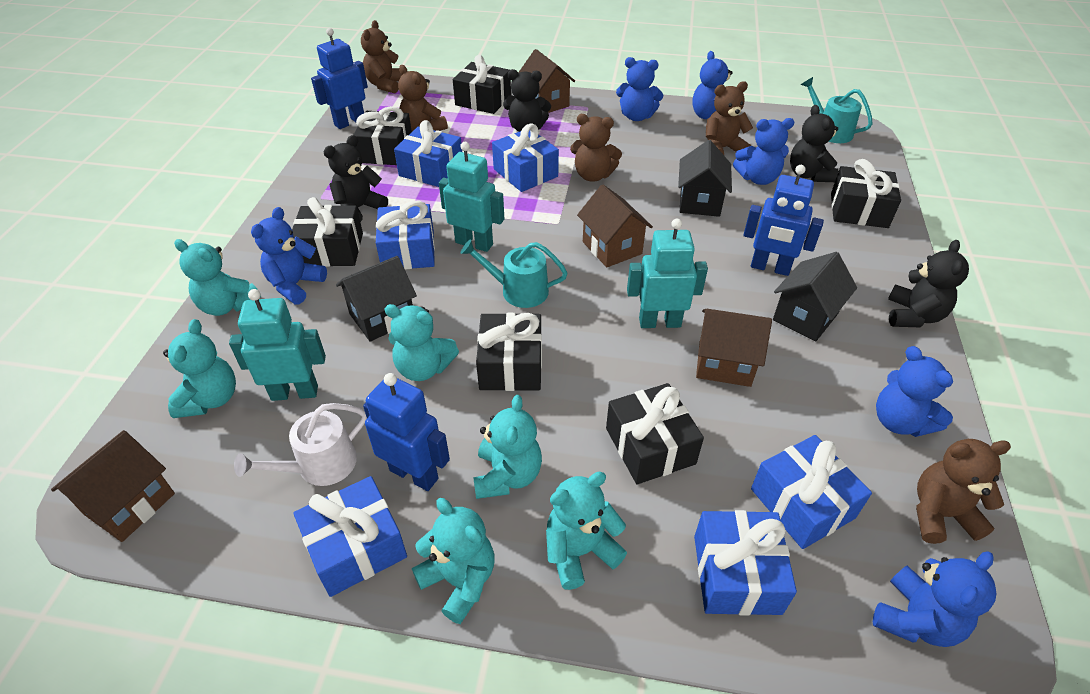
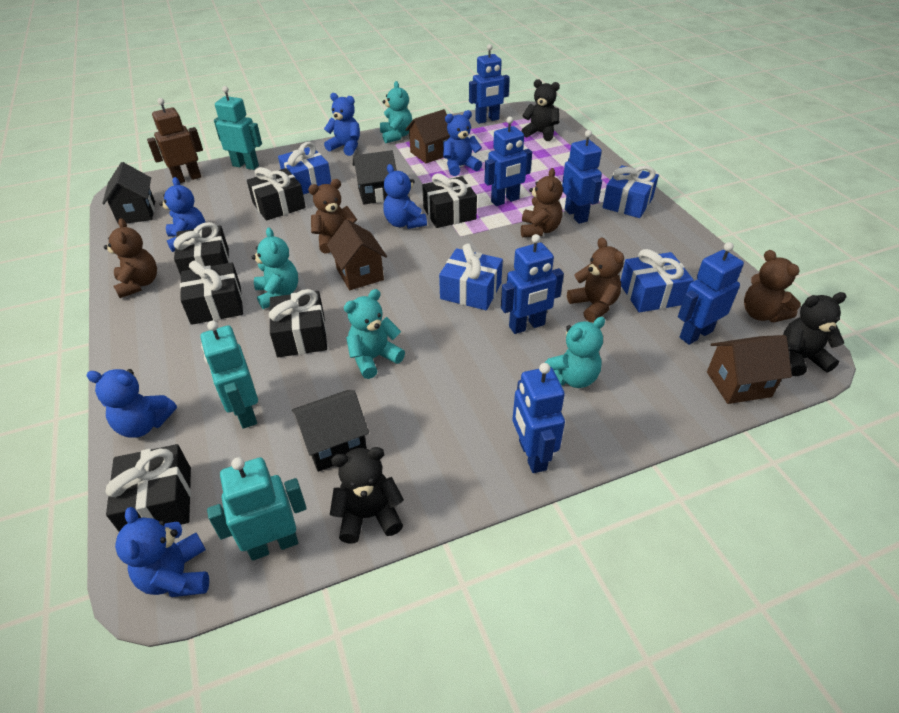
black teddy bear: 4 -> 3
blue gift: 6 -> 4
blue robot: 3 -> 6
brown house: 4 -> 3
brown robot: 0 -> 1
turquoise teddy bear: 6 -> 4
turquoise watering can: 2 -> 0
white watering can: 1 -> 0

